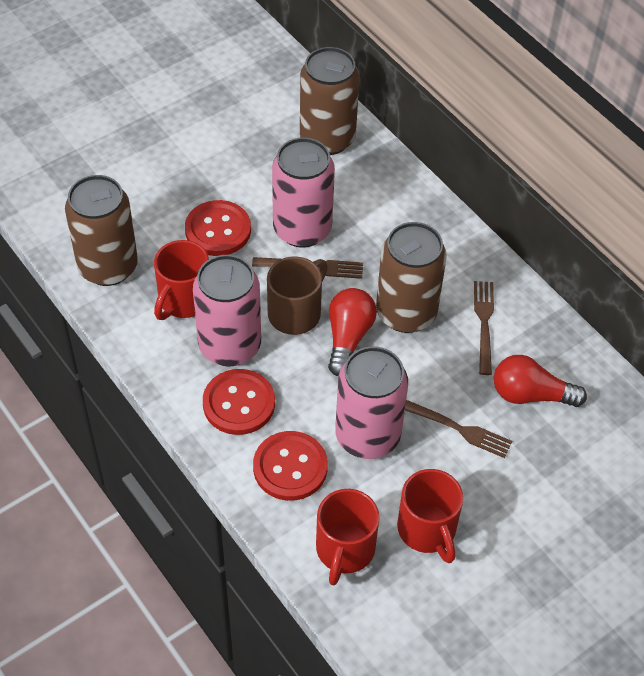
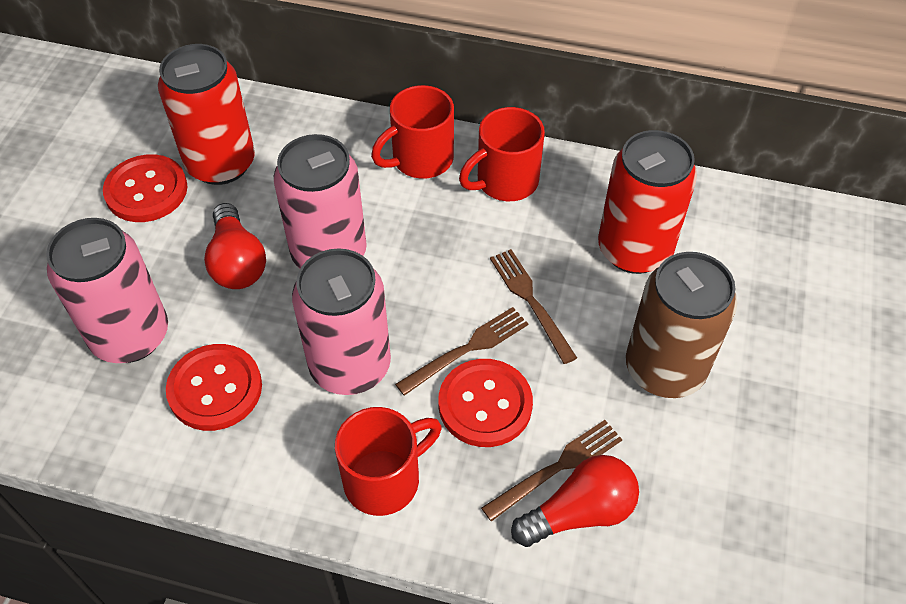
brown can: 3 -> 1
brown mug: 1 -> 0
red can: 0 -> 2

